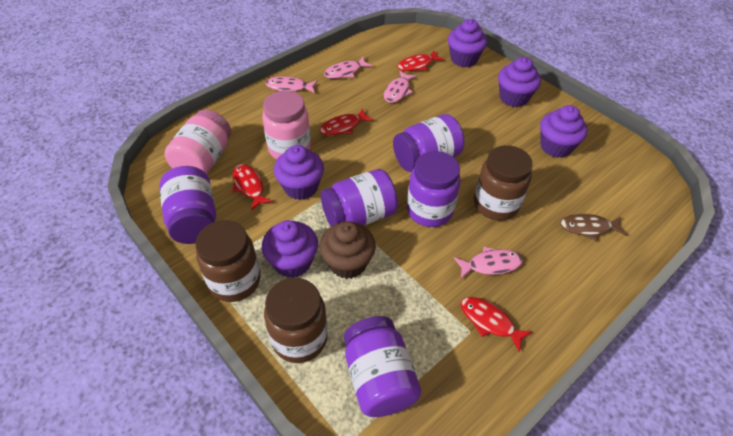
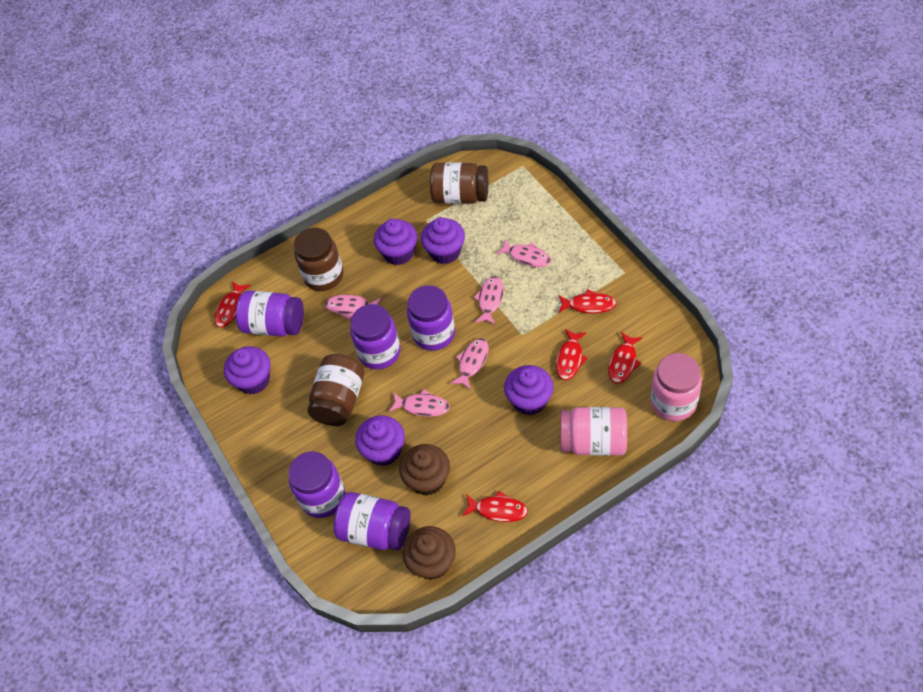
brown cupcake: 1 -> 2
brown fish: 1 -> 0
pink fish: 4 -> 5
red fish: 4 -> 5

